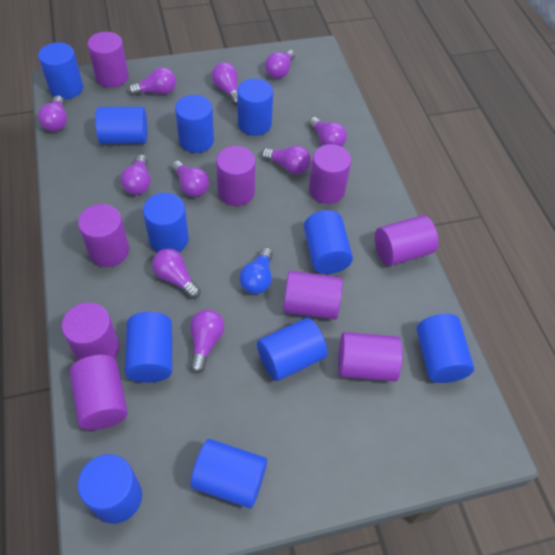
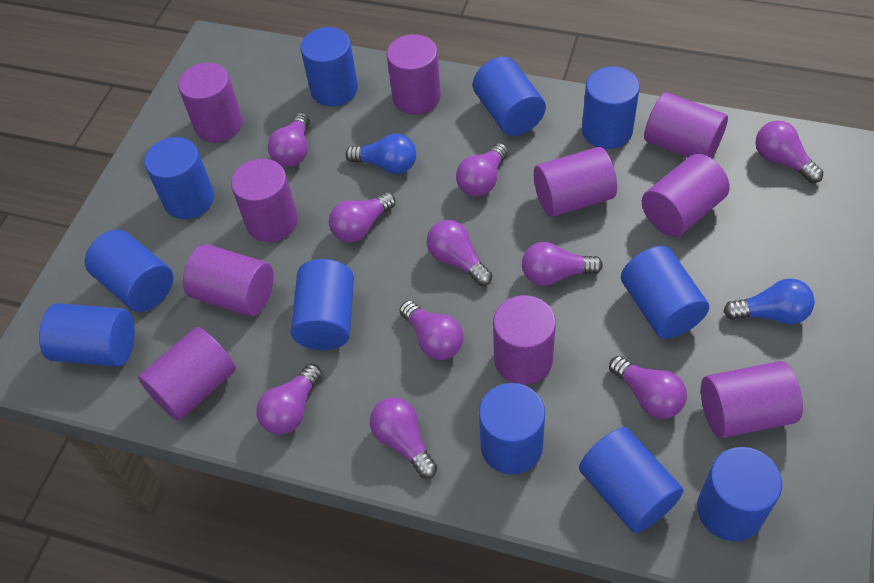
blue light bulb: 1 -> 2
purple cylinder: 9 -> 10

